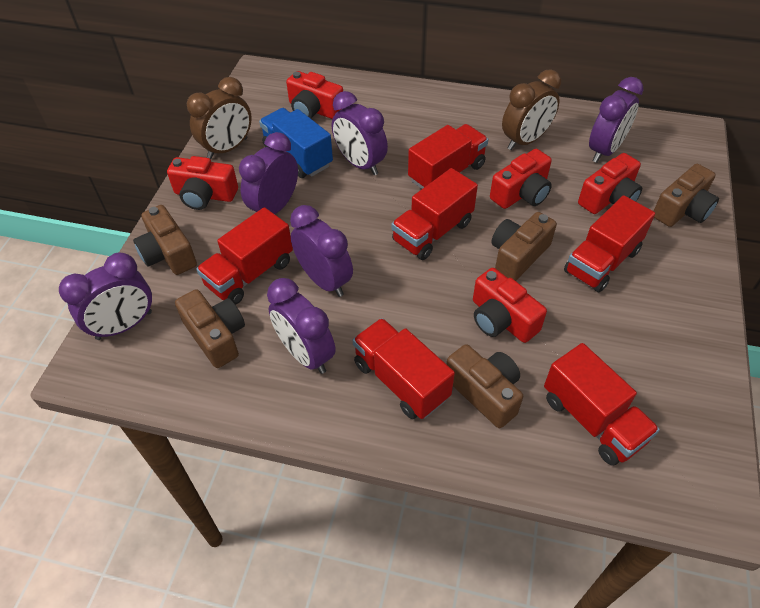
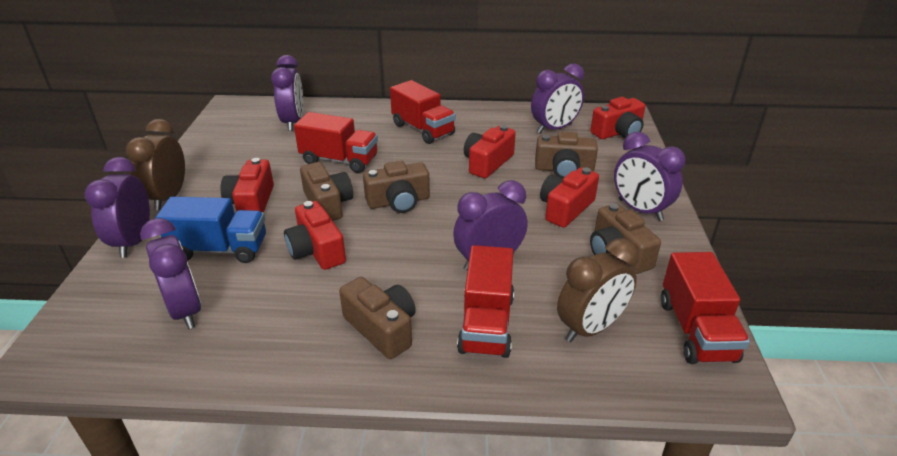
red truck: 6 -> 4

